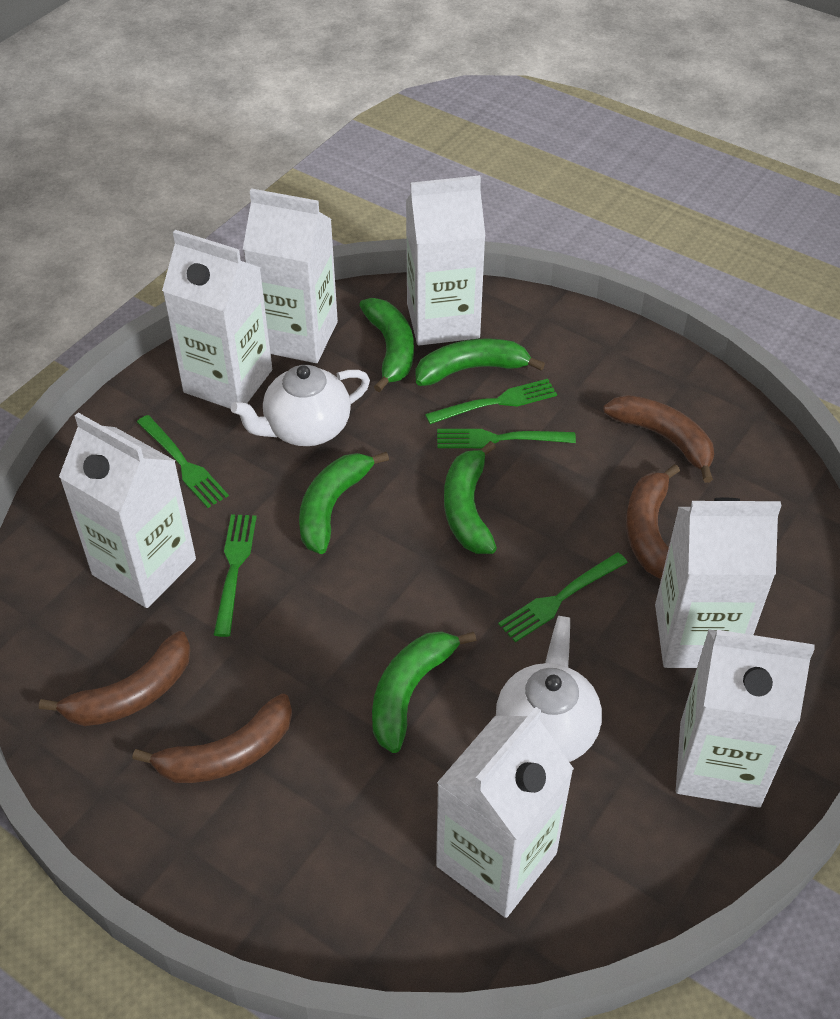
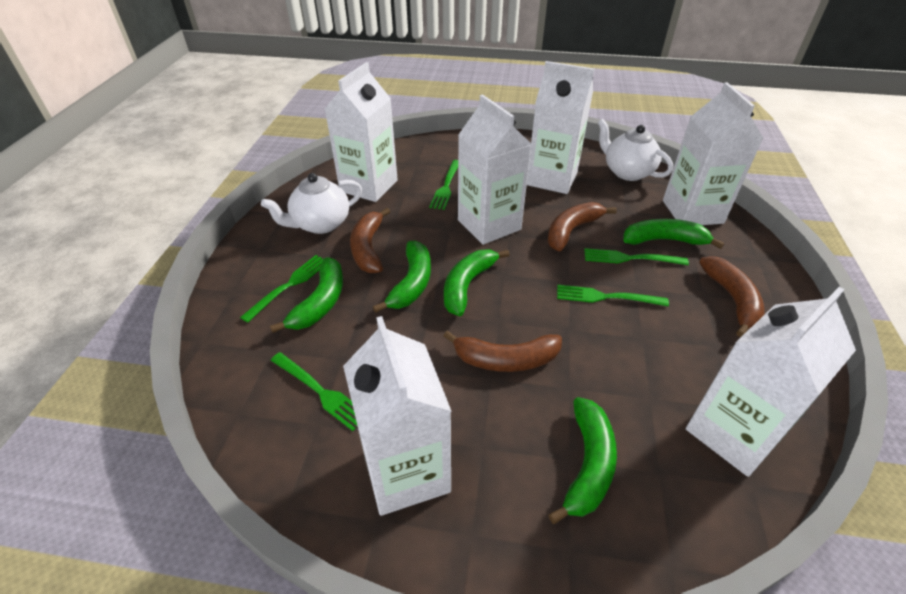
white carton: 7 -> 6

